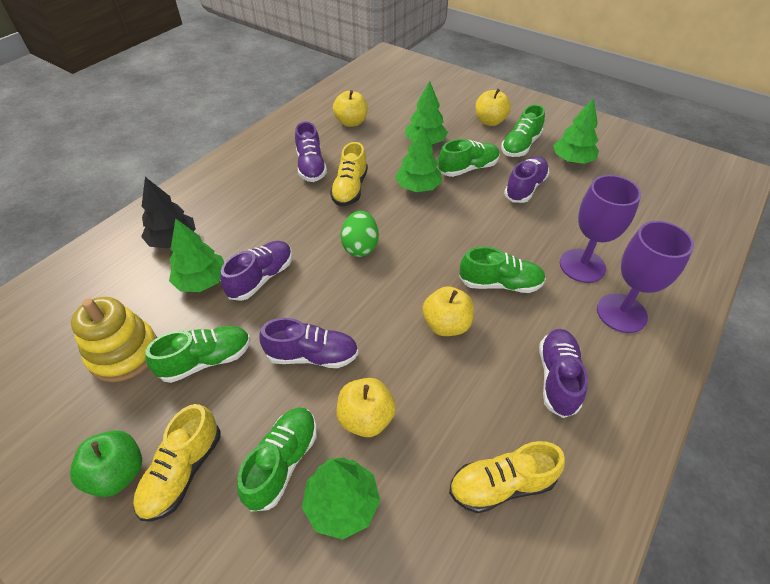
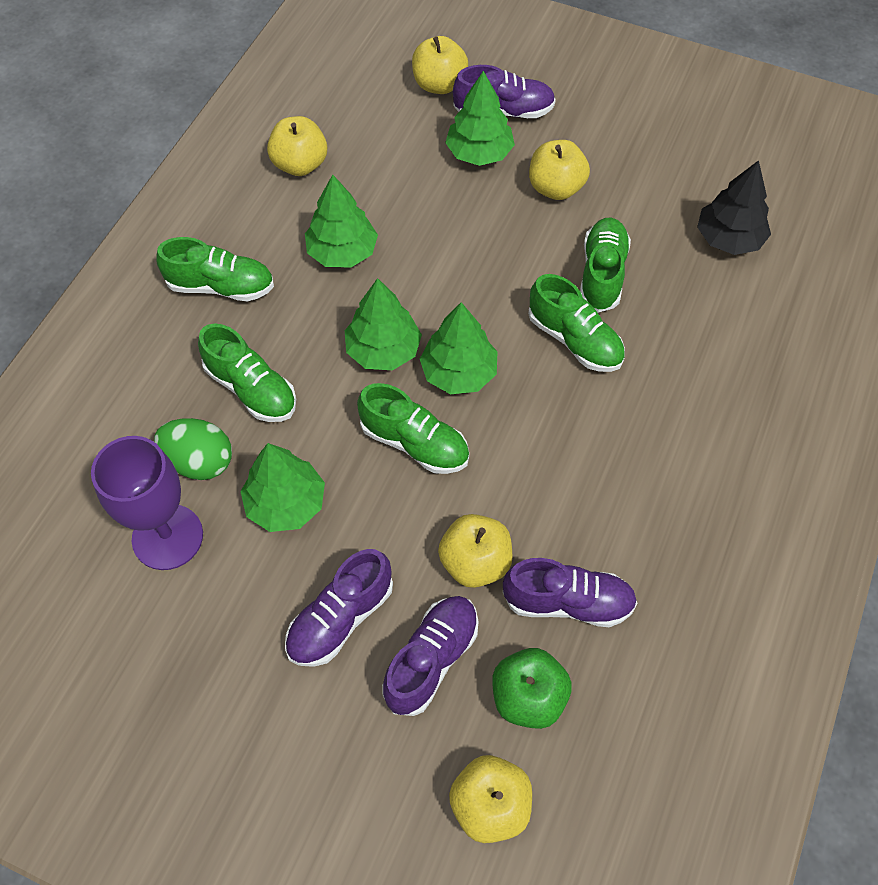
purple goblet: 2 -> 1
purple shoe: 5 -> 4
yellow apple: 4 -> 5
yellow shoe: 3 -> 0
yellow stacking toy: 1 -> 0

